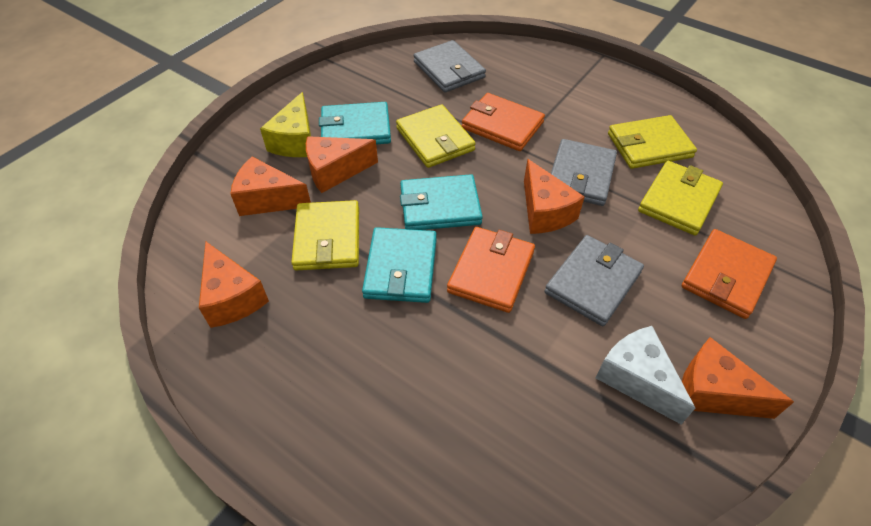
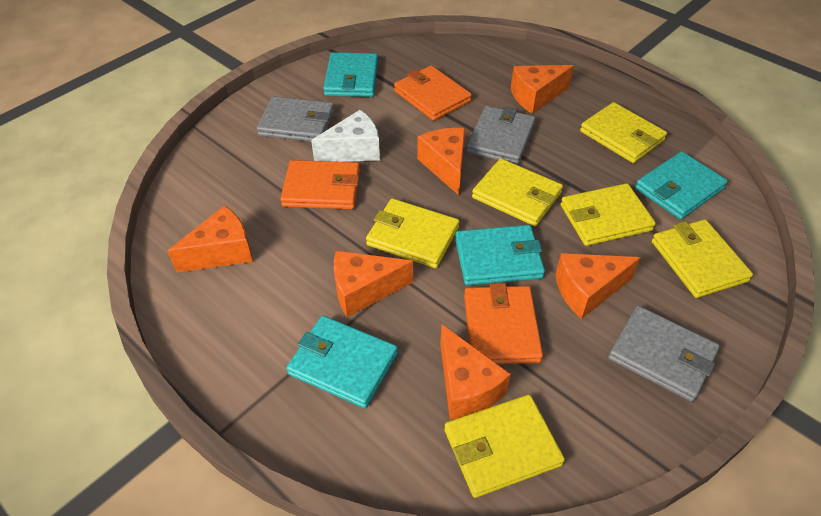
orange cheese: 5 -> 6
turquoise wallet: 3 -> 4
yellow cheese: 1 -> 0
yellow wallet: 4 -> 6

